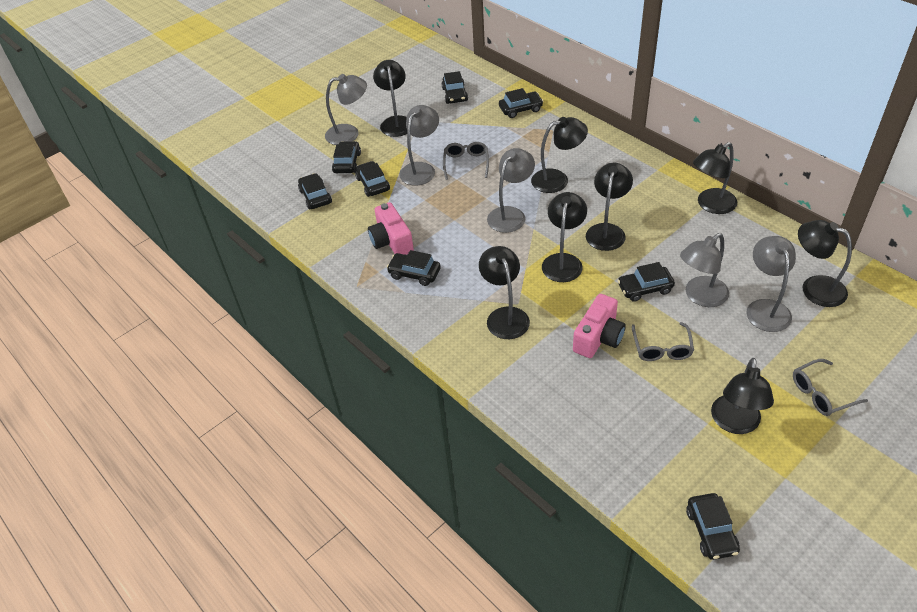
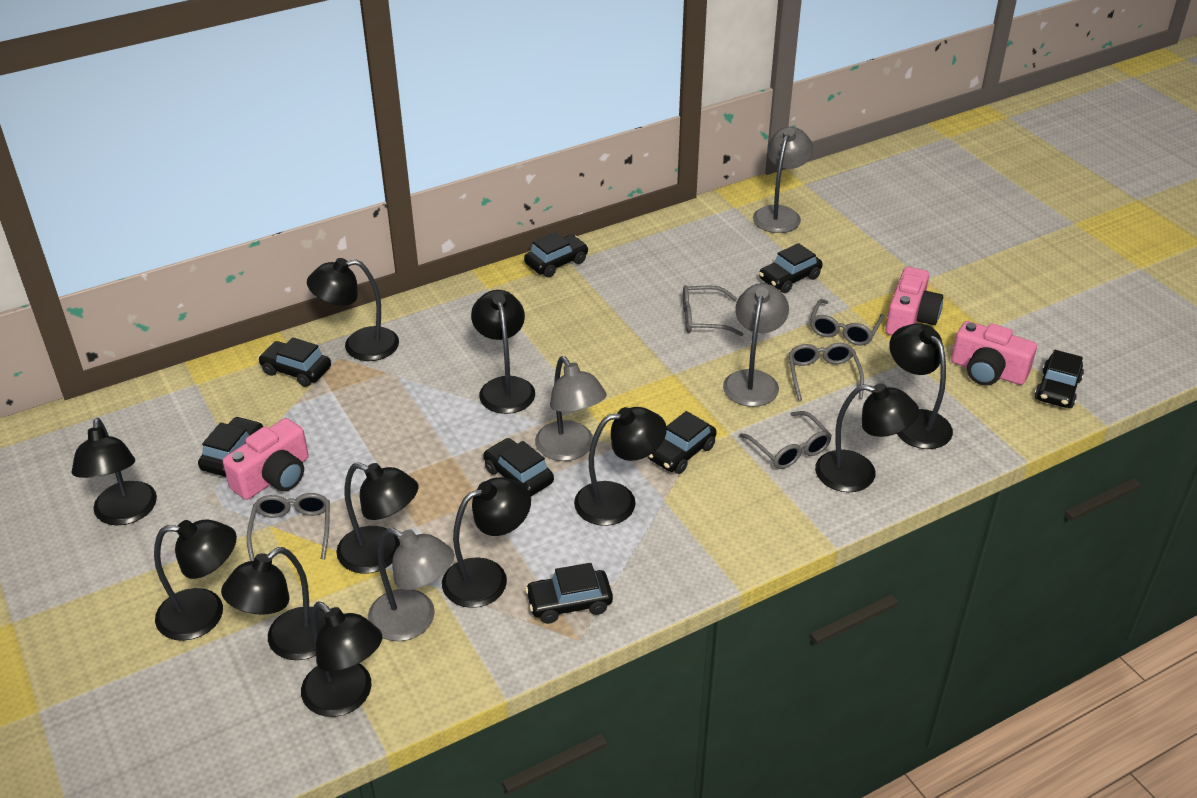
black lamp: 8 -> 11
grey glasses: 3 -> 5
grey lamp: 5 -> 4
pink camera: 2 -> 3

